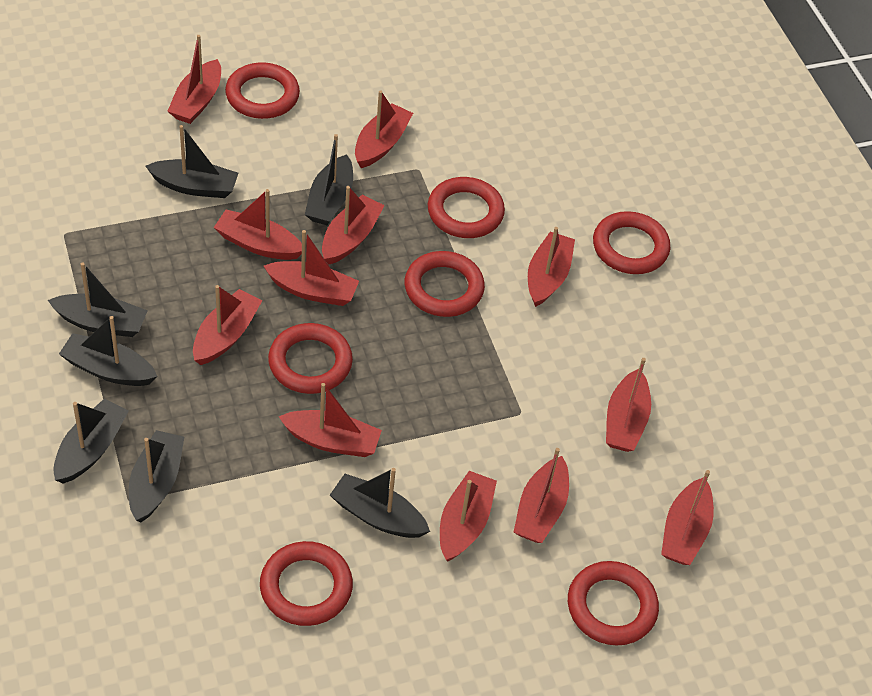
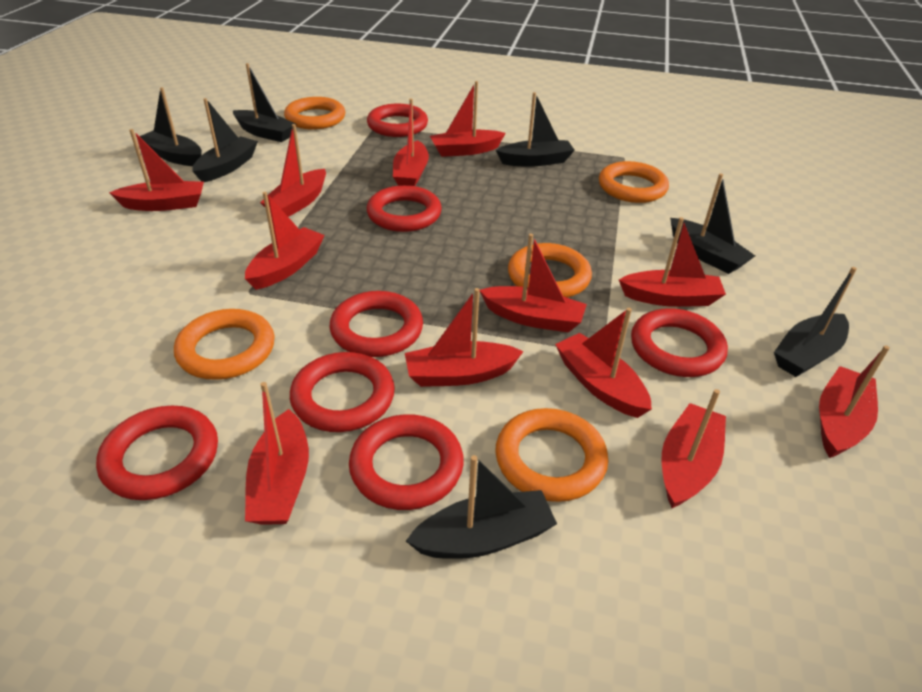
orange ring: 0 -> 5

